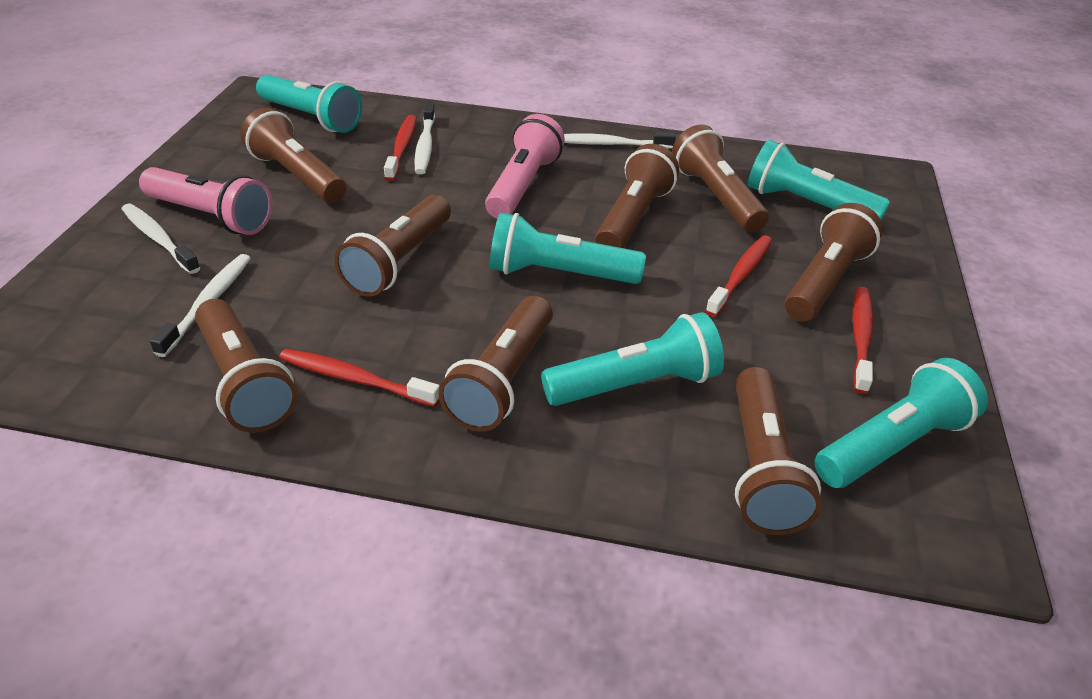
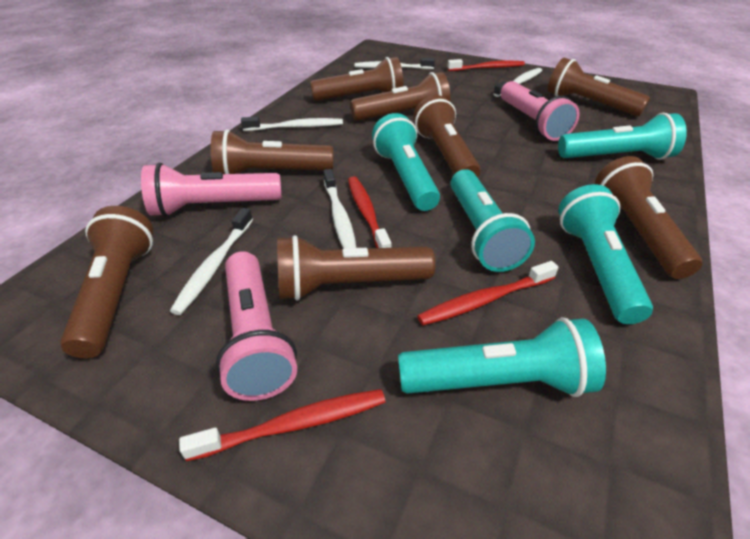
pink flashlight: 2 -> 3
white toothbrush: 4 -> 5

